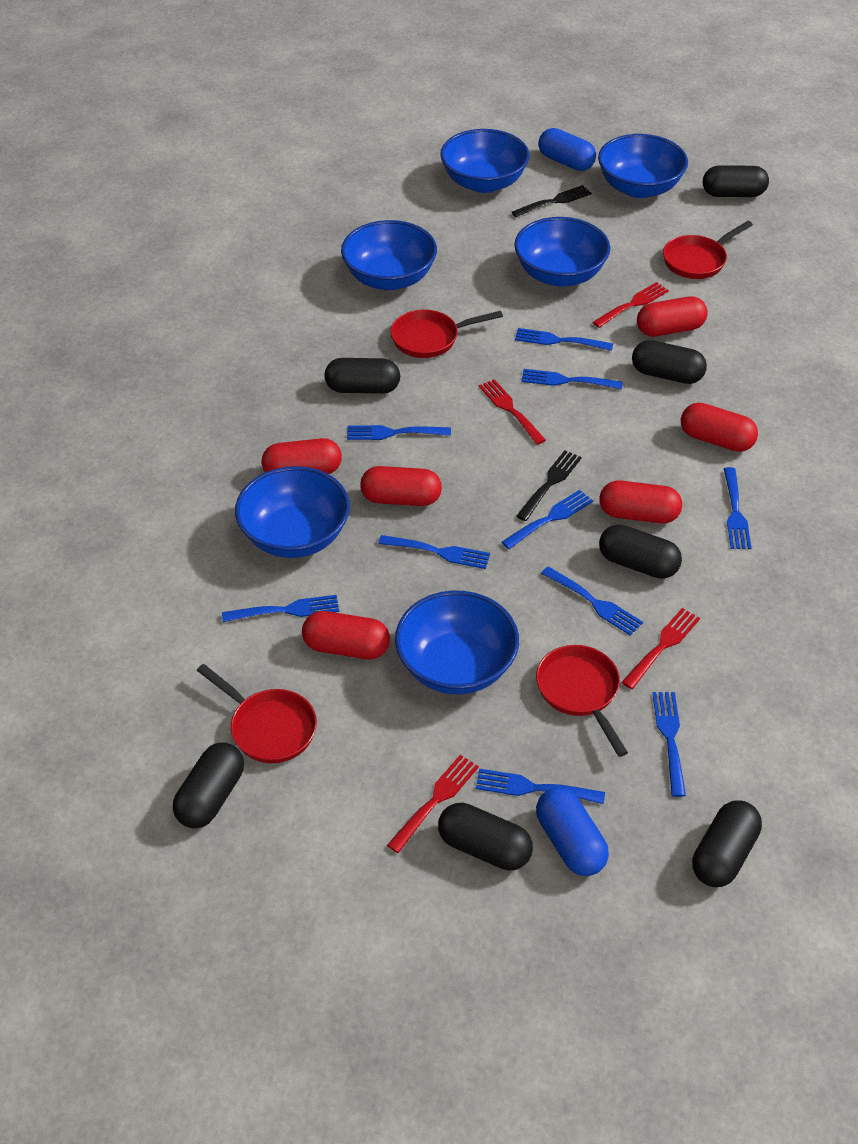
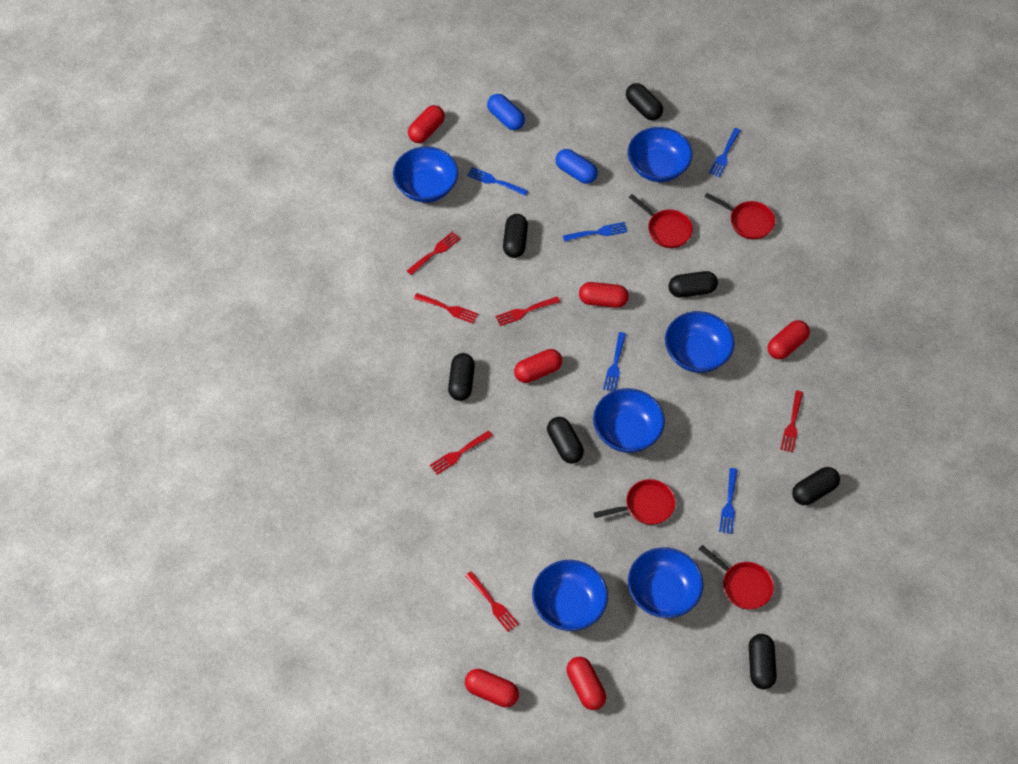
black fork: 2 -> 0
blue fork: 10 -> 5
red fork: 4 -> 6

